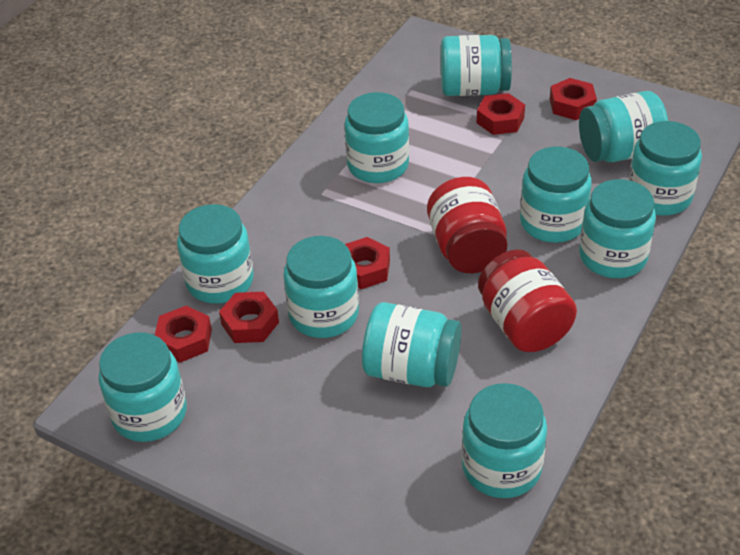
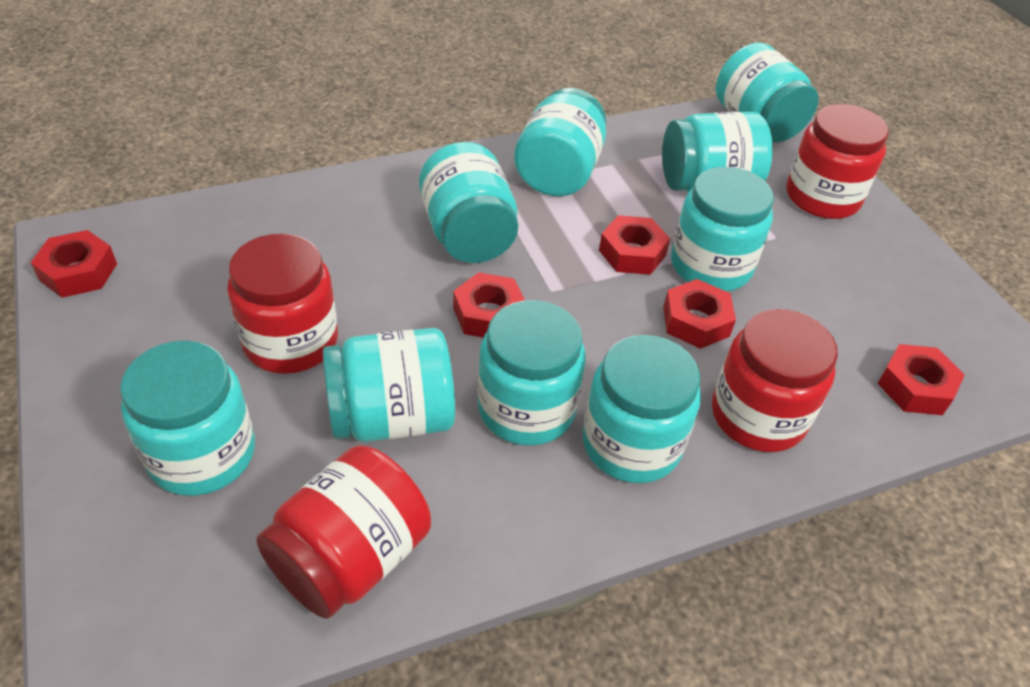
red jar: 2 -> 4
turquoise jar: 11 -> 9

